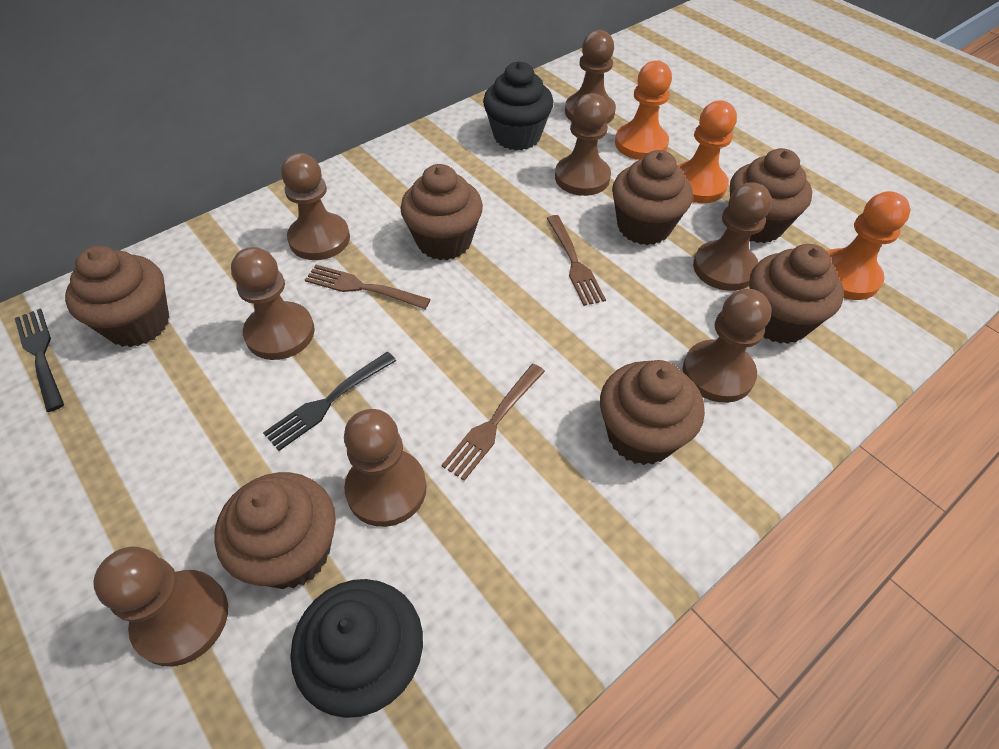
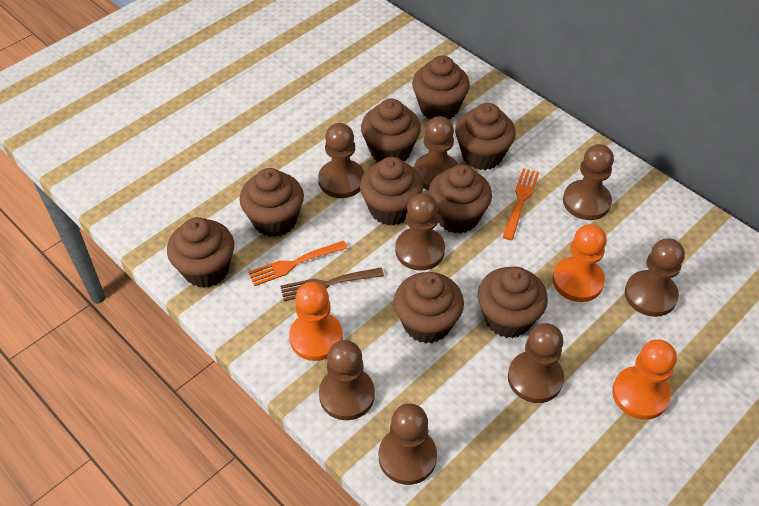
black cupcake: 2 -> 0
black fork: 2 -> 0
brown cupcake: 7 -> 9
brown fork: 3 -> 1
orange fork: 0 -> 2

